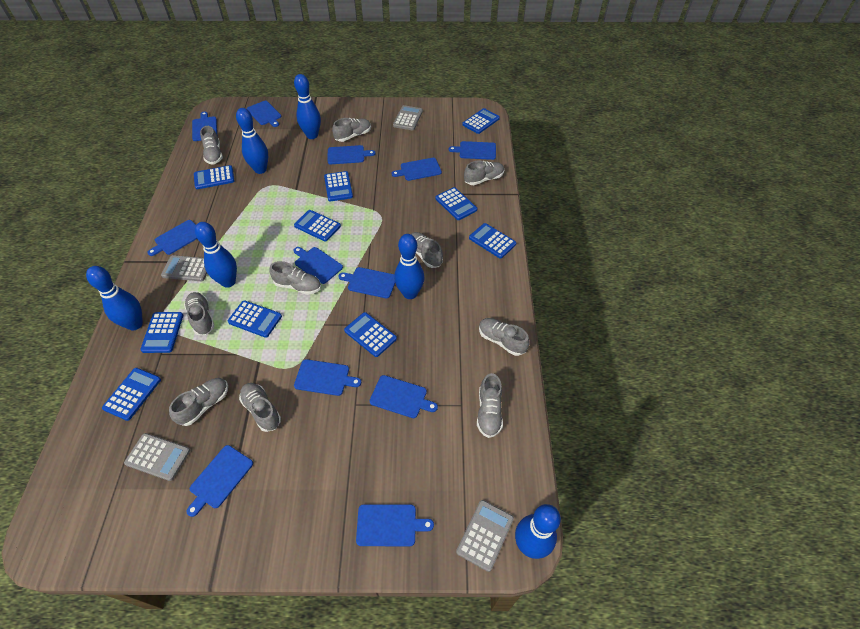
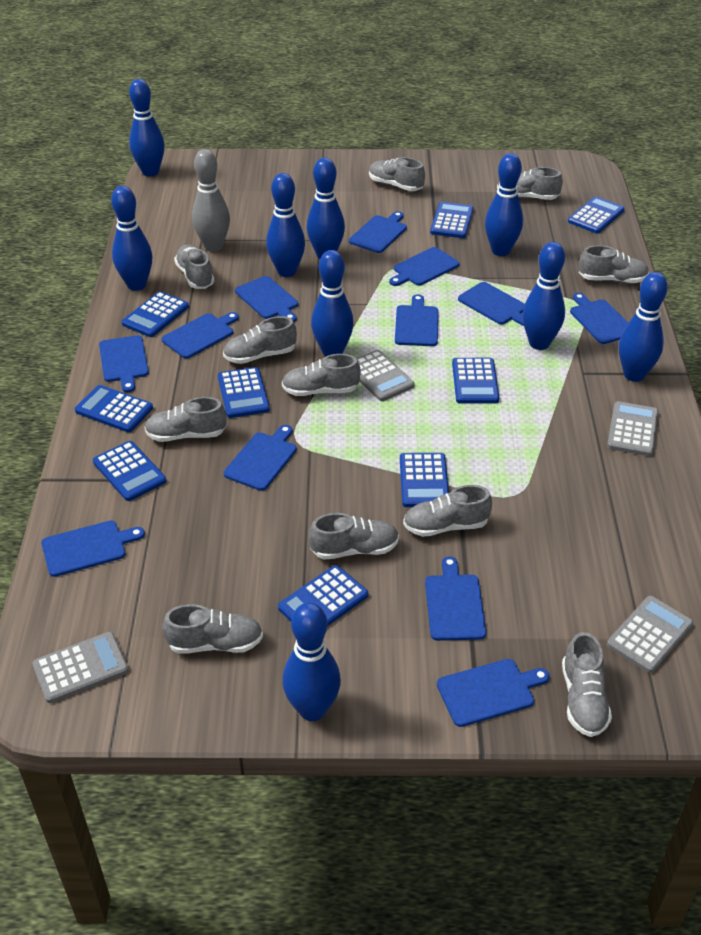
blue bowling pin: 6 -> 9
blue calculator: 10 -> 9
grey bowling pin: 0 -> 1
grey shoe: 10 -> 11

